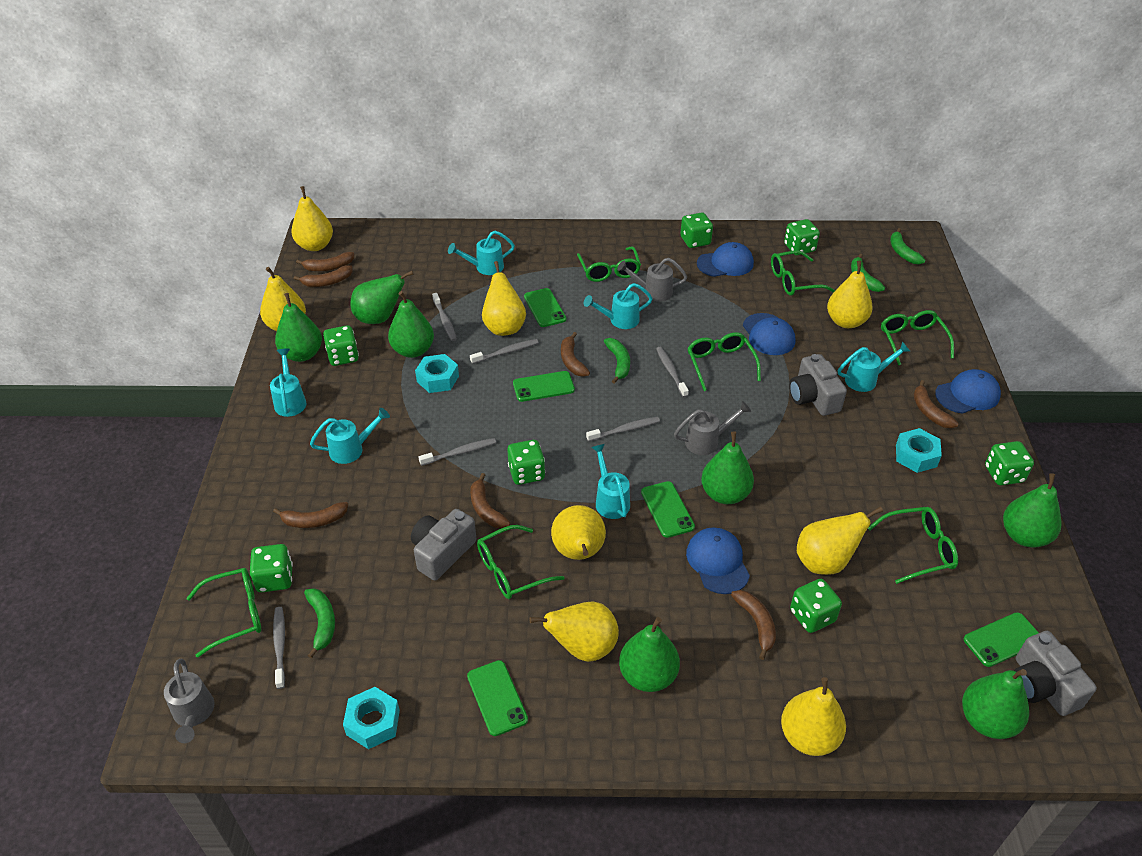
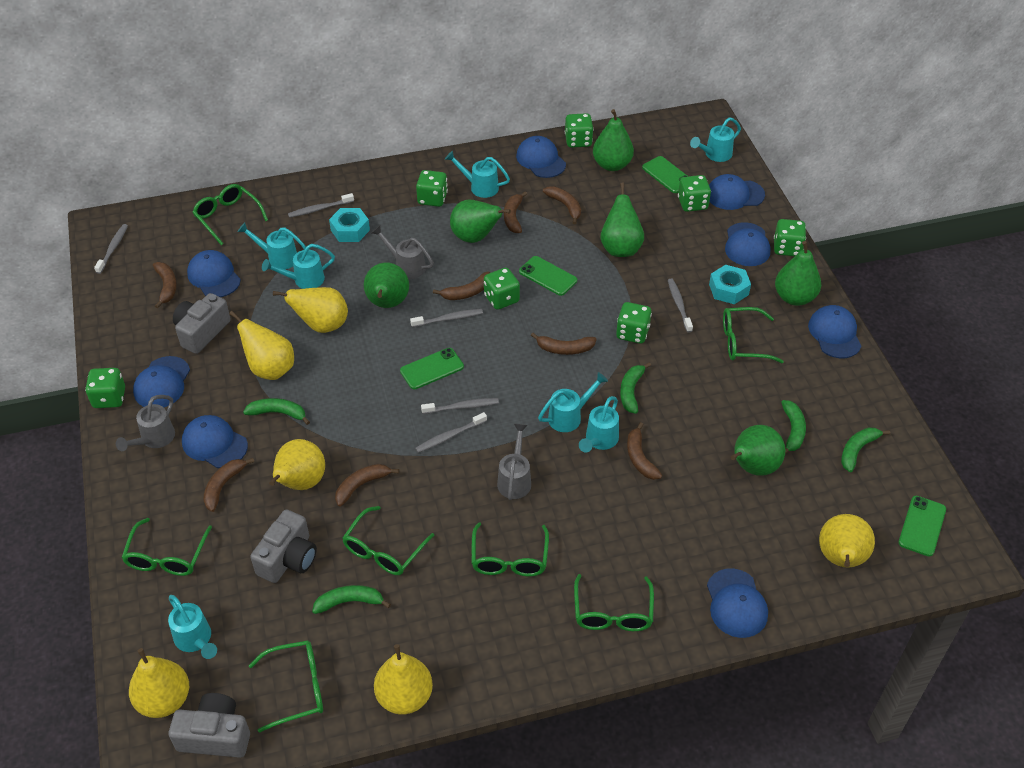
blue cap: 4 -> 8
brown banana: 7 -> 8
green banana: 4 -> 5
green pear: 7 -> 6
green phone: 5 -> 4
turquoise nut: 3 -> 2
turquoise watering can: 6 -> 7
yellow pear: 8 -> 6

